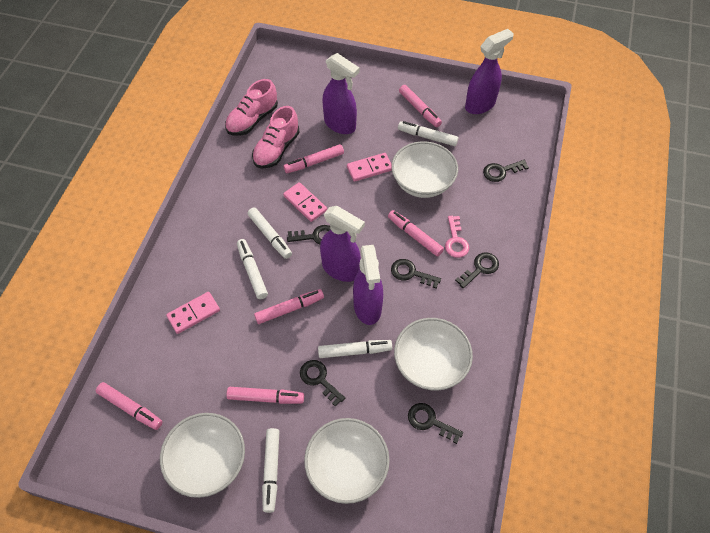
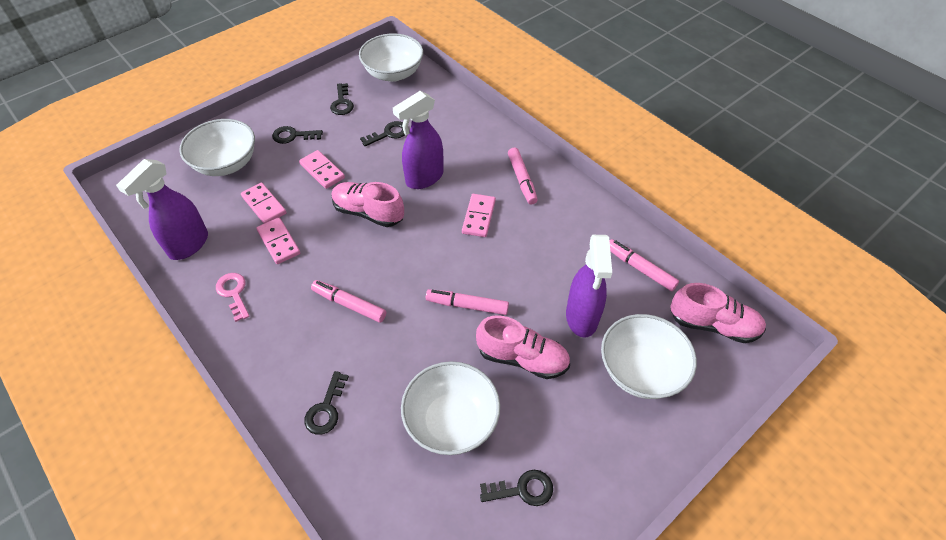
black key: 6 -> 5
pink domino: 3 -> 4
pink marker: 6 -> 4
pink shoe: 2 -> 3
purple spray bottle: 4 -> 3
white marker: 5 -> 0

